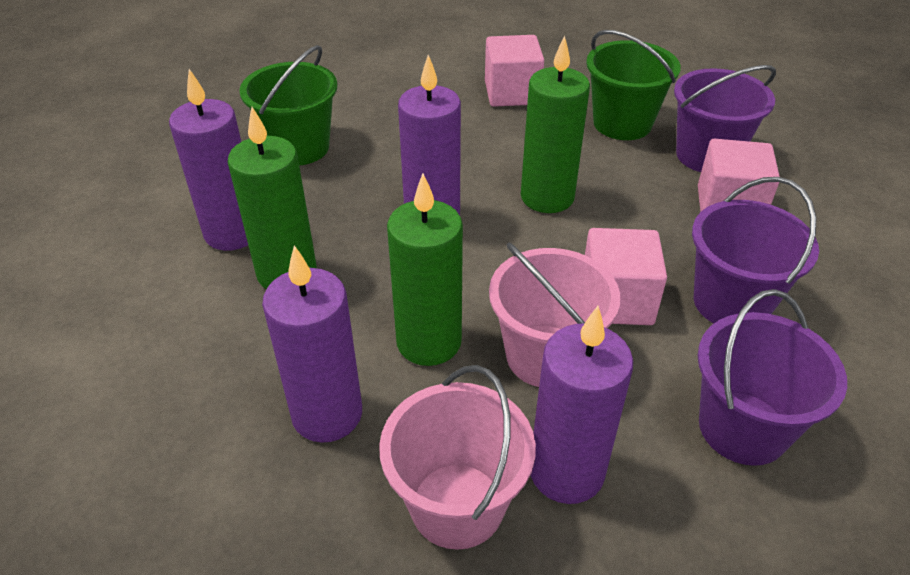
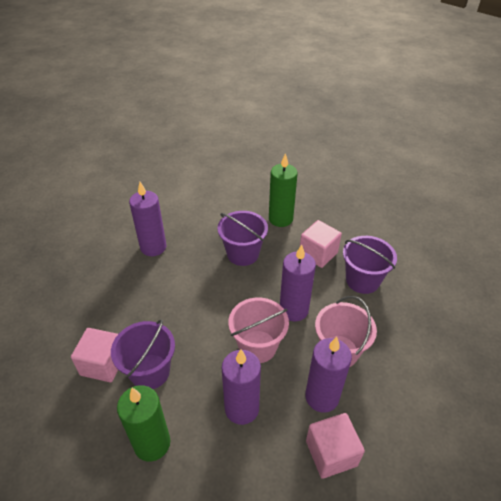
green bucket: 2 -> 0
green candle: 3 -> 2

